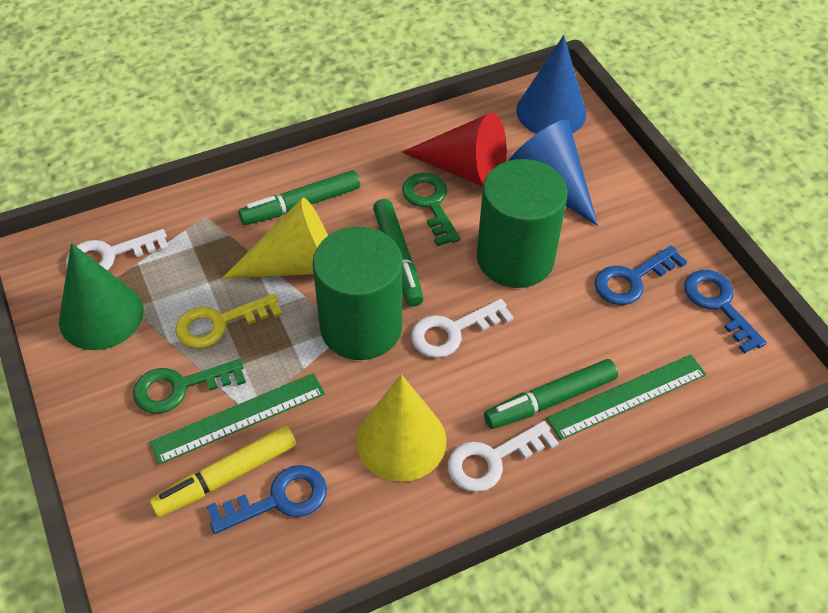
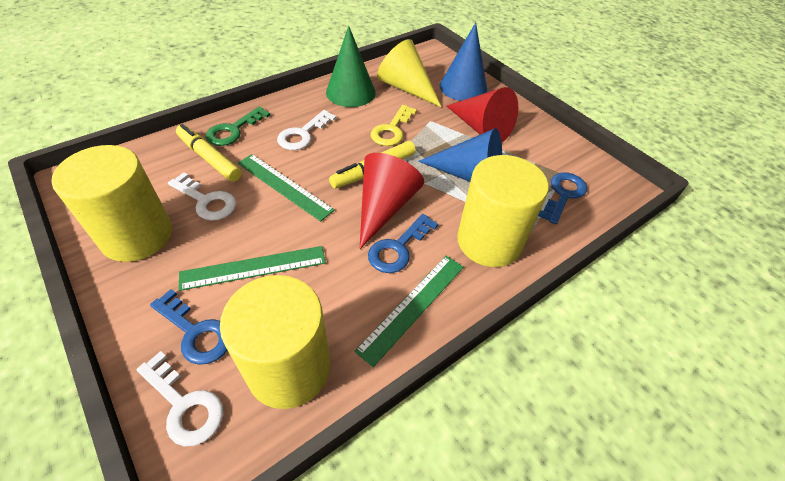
green cylinder: 2 -> 0
green key: 2 -> 1
green marker: 3 -> 0
green ruler: 2 -> 3
red cone: 1 -> 2
yellow cone: 2 -> 1
yellow cylinder: 0 -> 3
yellow marker: 1 -> 2

